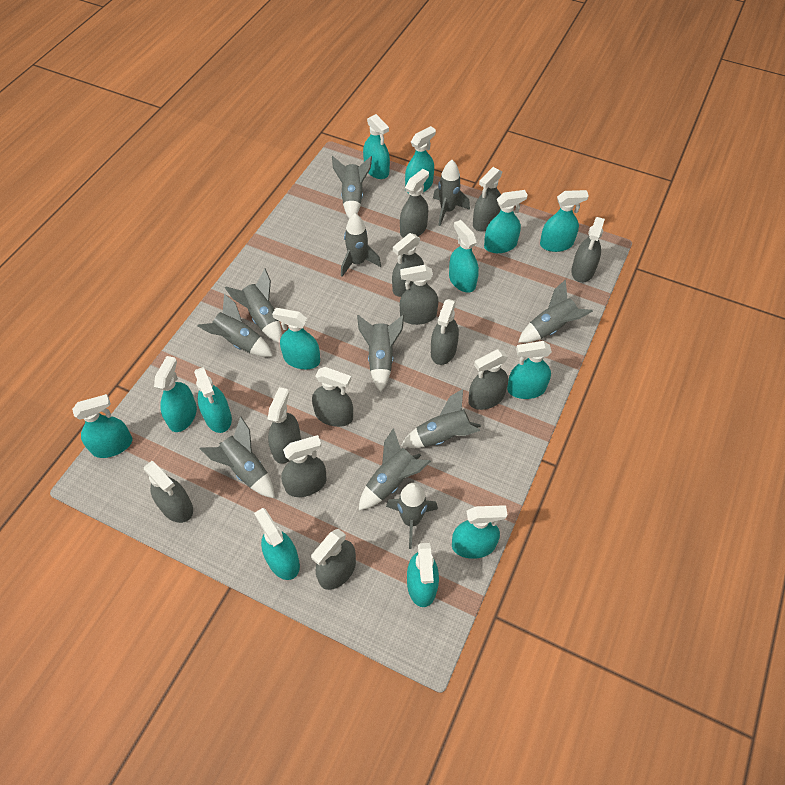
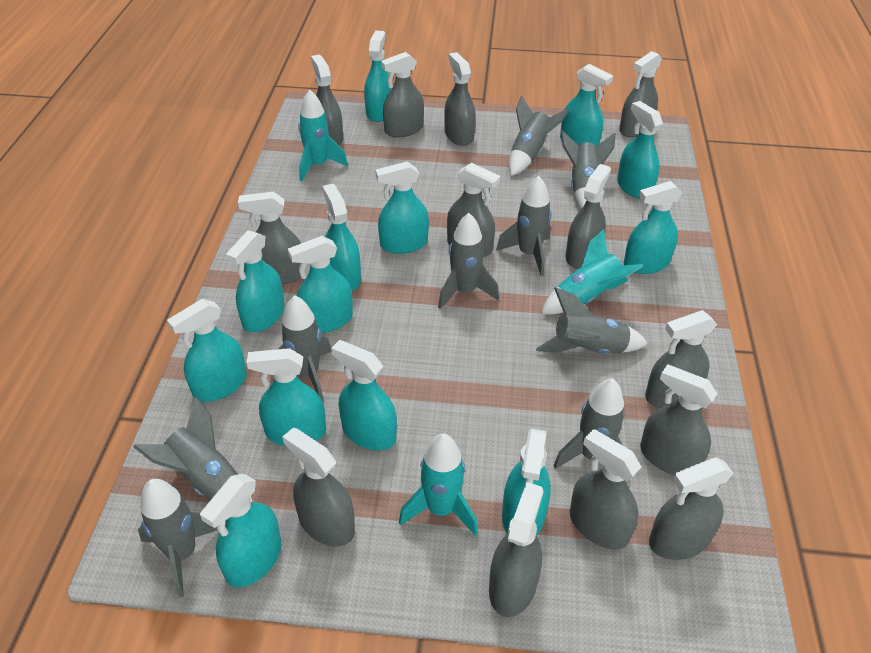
grey rocket: 11 -> 9
grey spray bottle: 12 -> 13
turquoise rocket: 0 -> 3

